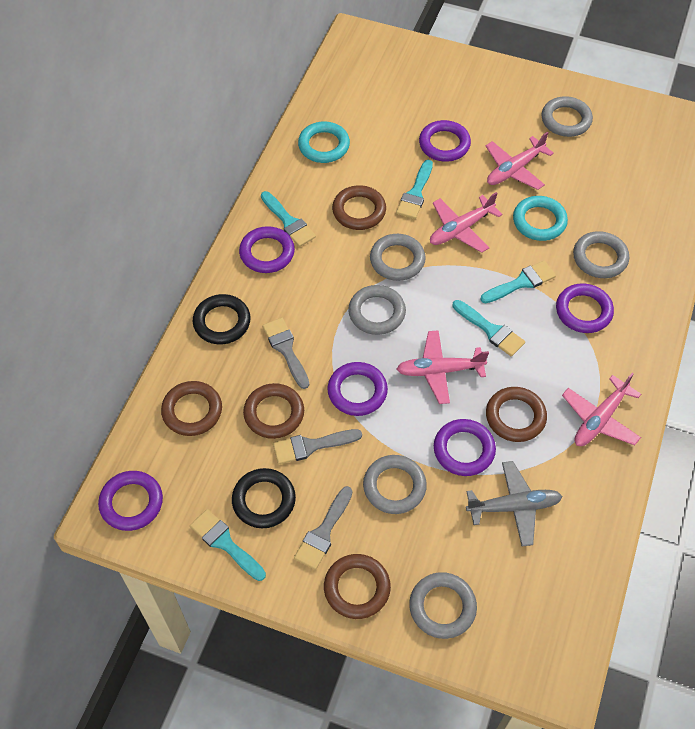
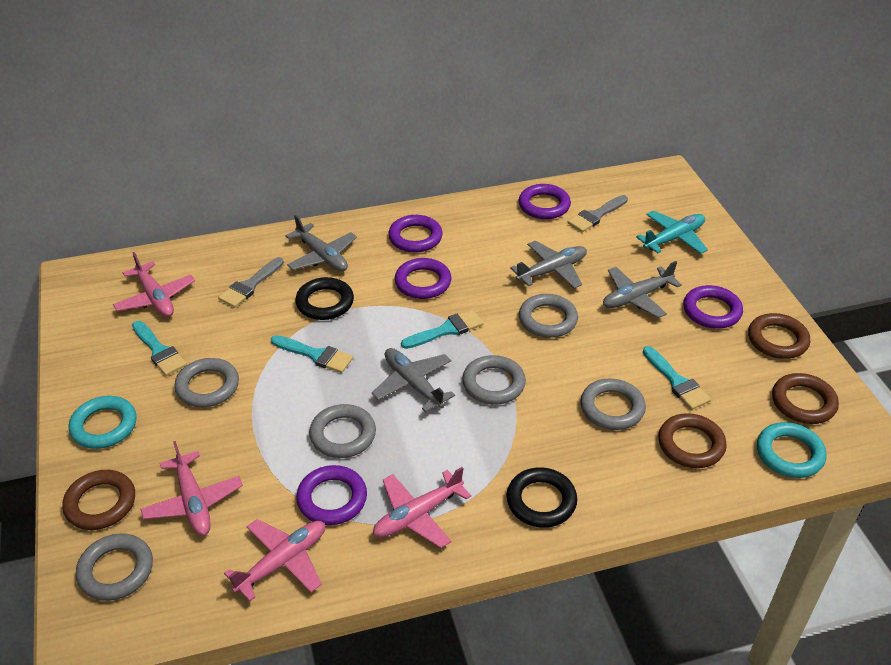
brown ring: 5 -> 4
grey brush: 3 -> 2
grey plane: 1 -> 4
purple ring: 6 -> 5
turquoise brush: 5 -> 4
turquoise plane: 0 -> 1

